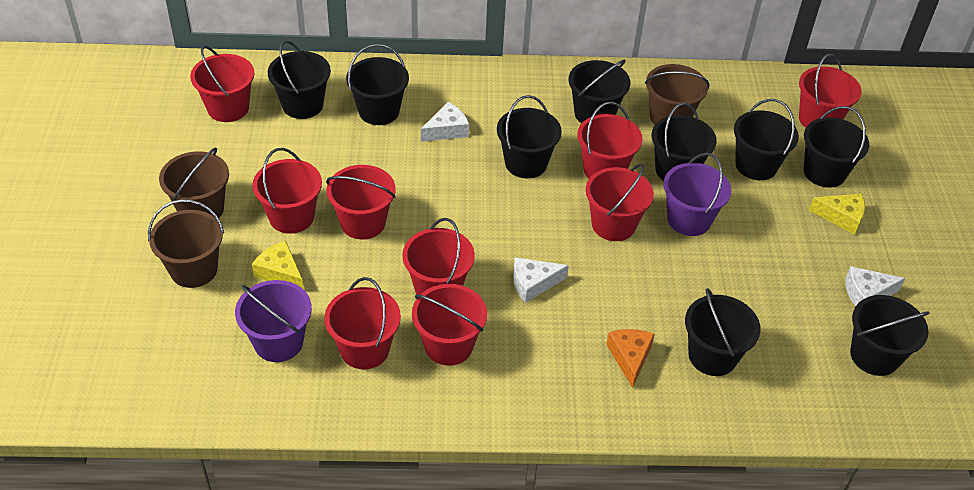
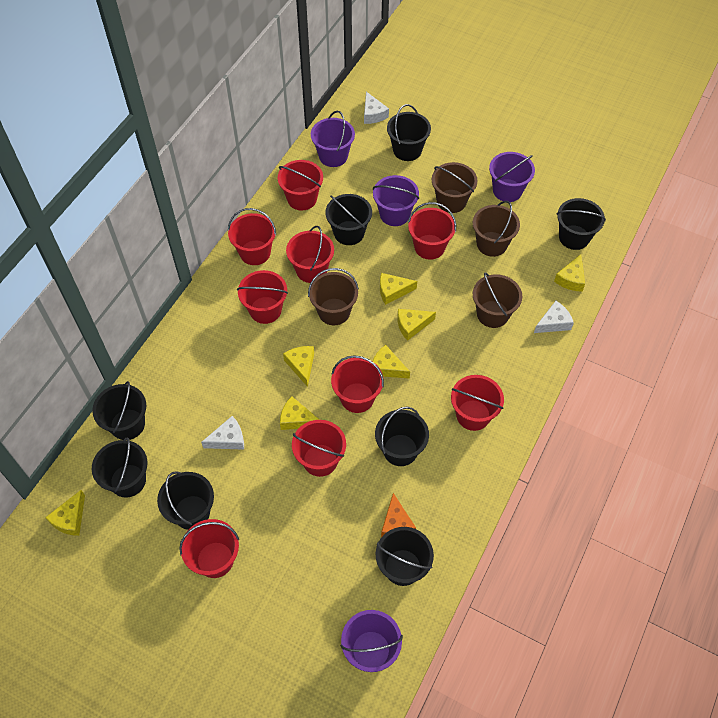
black bucket: 9 -> 8
brown bucket: 3 -> 4
purple bucket: 2 -> 4
yellow cheese: 2 -> 7

